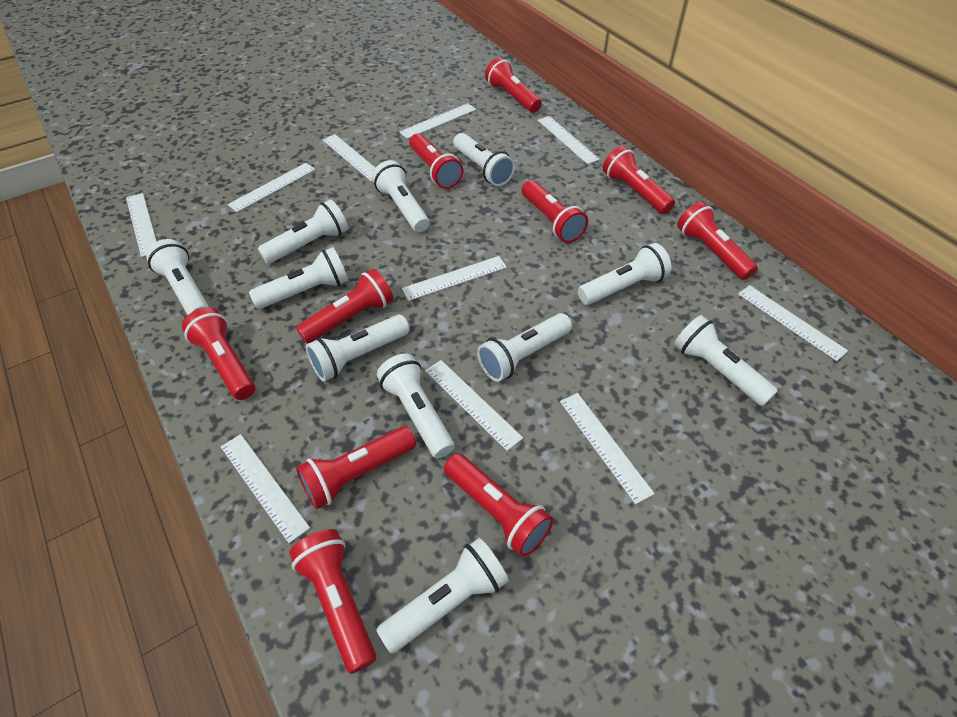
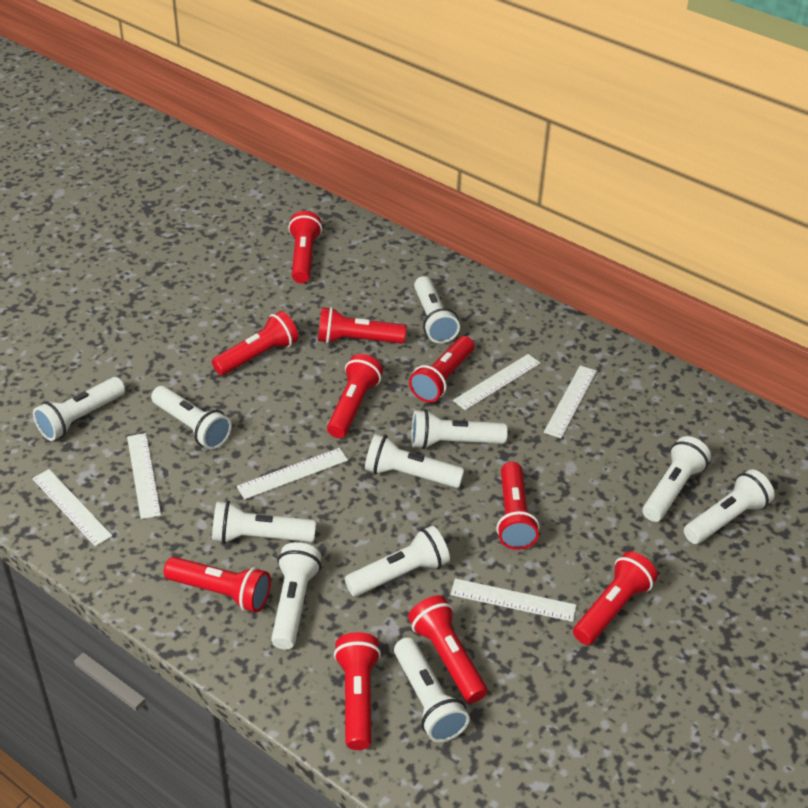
white ruler: 10 -> 6

